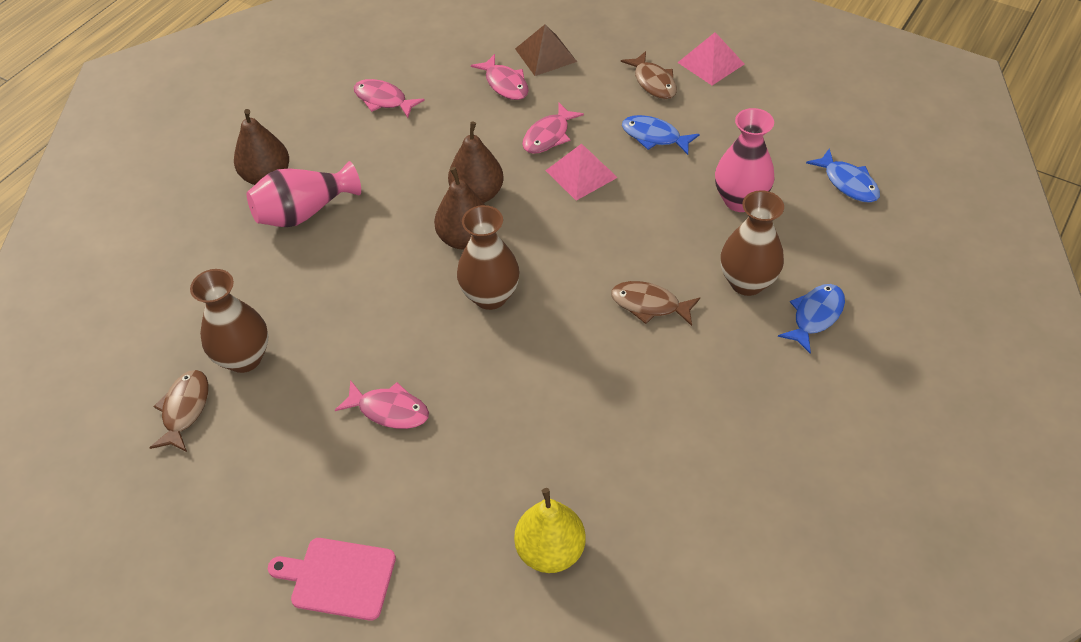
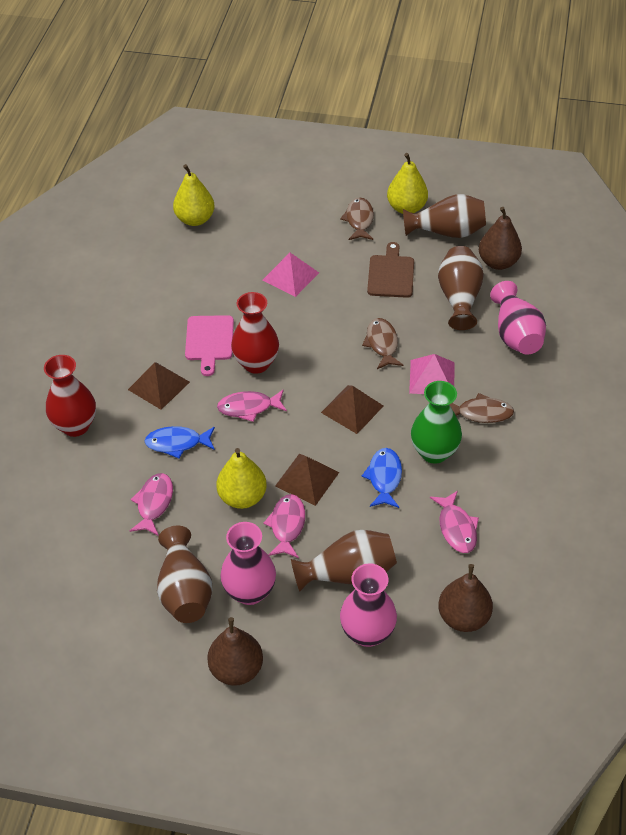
blue fish: 3 -> 2
brown cutting board: 0 -> 1
brown pyramid: 1 -> 3
brown vase: 3 -> 4
green vase: 0 -> 1
pink vase: 2 -> 3
red vase: 0 -> 2
yellow pear: 1 -> 3

